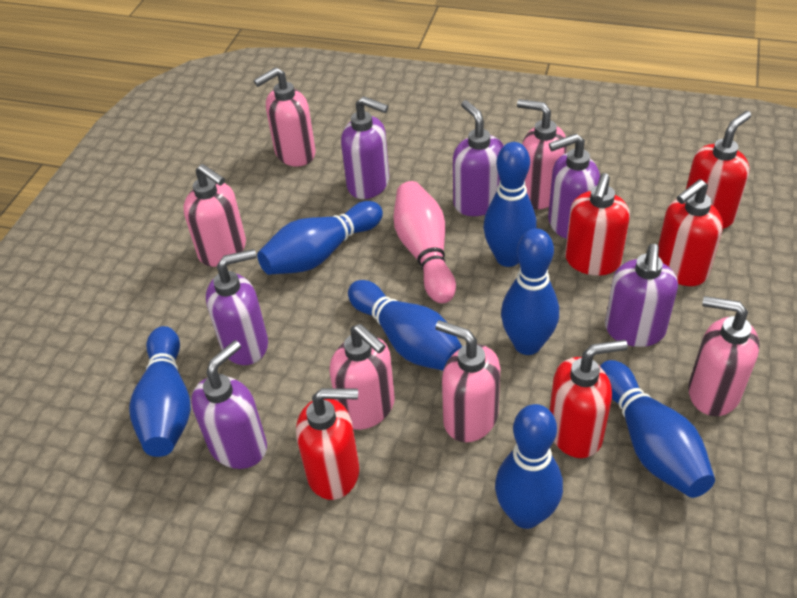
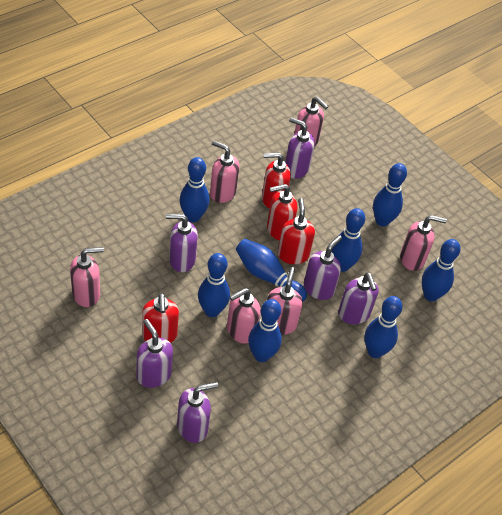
blue bowling pin: 7 -> 8
pink bowling pin: 1 -> 0
red soap dispenser: 5 -> 4

